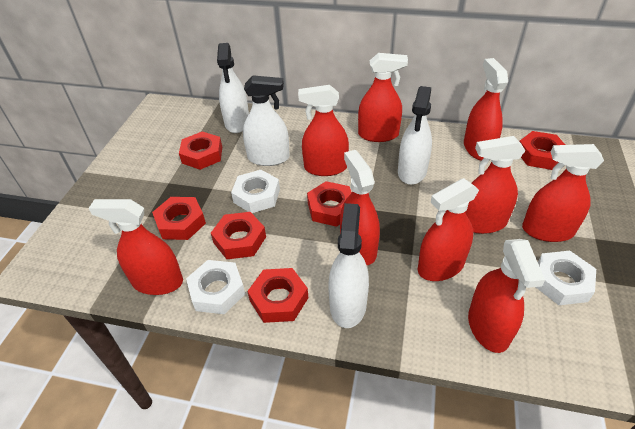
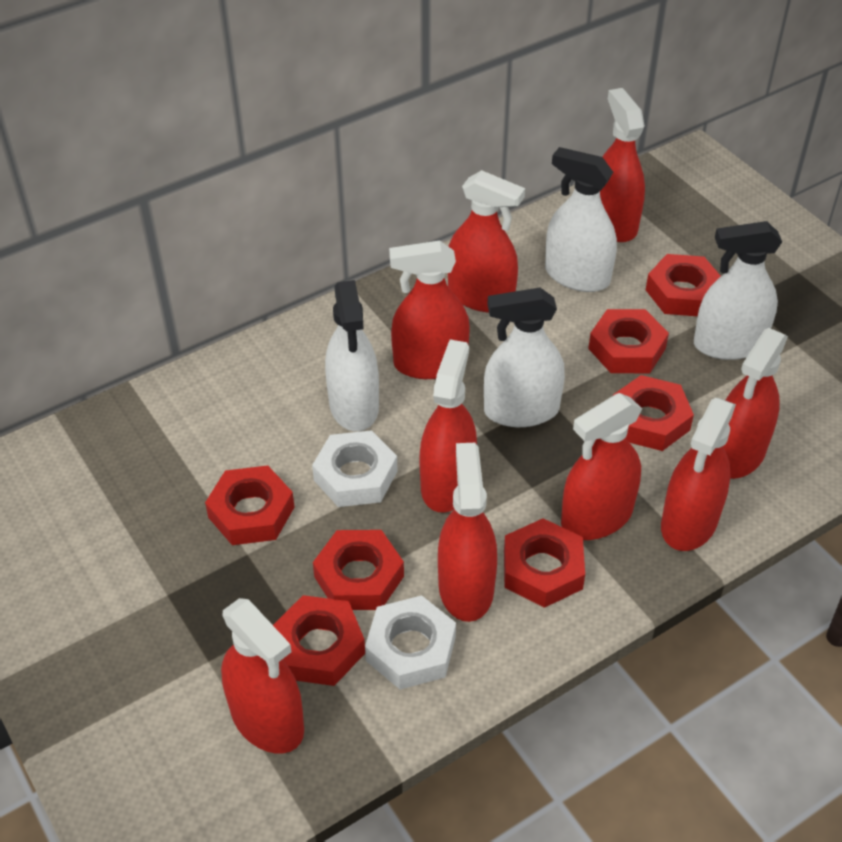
red nut: 6 -> 7
white nut: 3 -> 2

